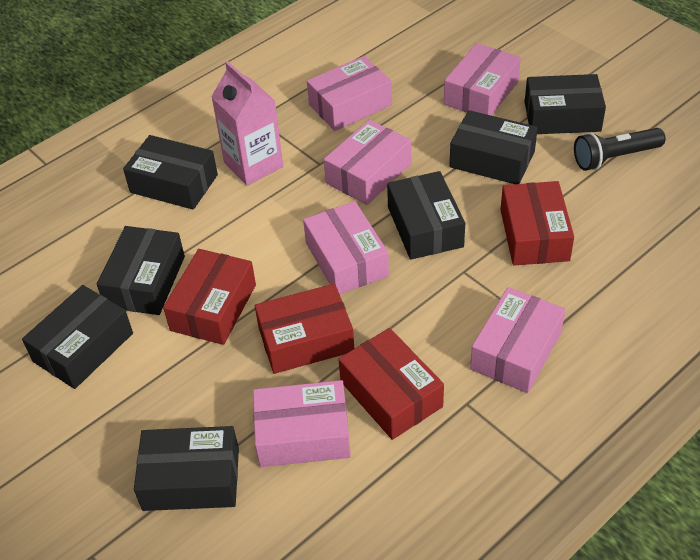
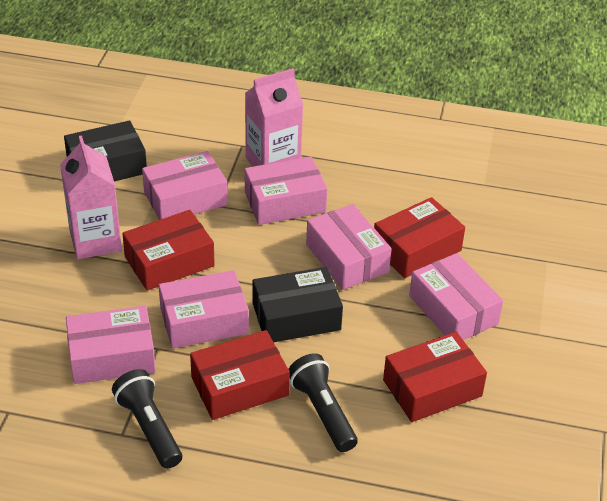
black box: 7 -> 2
black flashlight: 1 -> 2
pink carton: 1 -> 2

